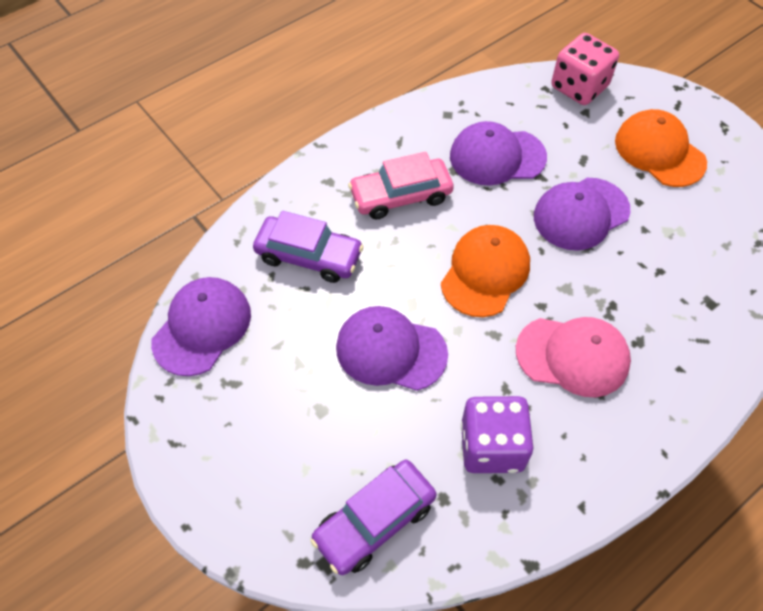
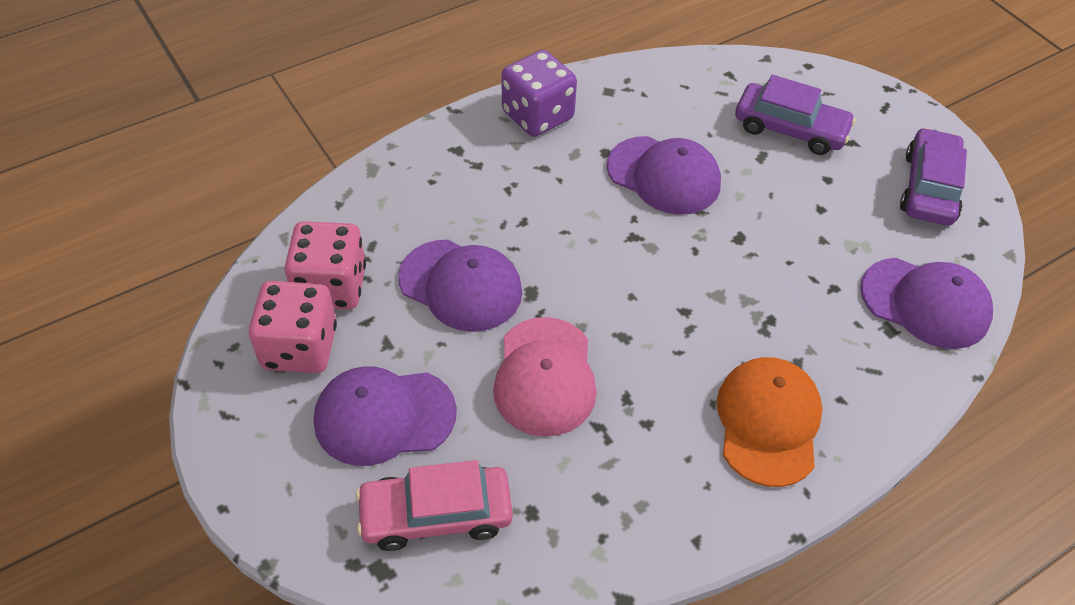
orange cap: 2 -> 1
pink dice: 1 -> 2

